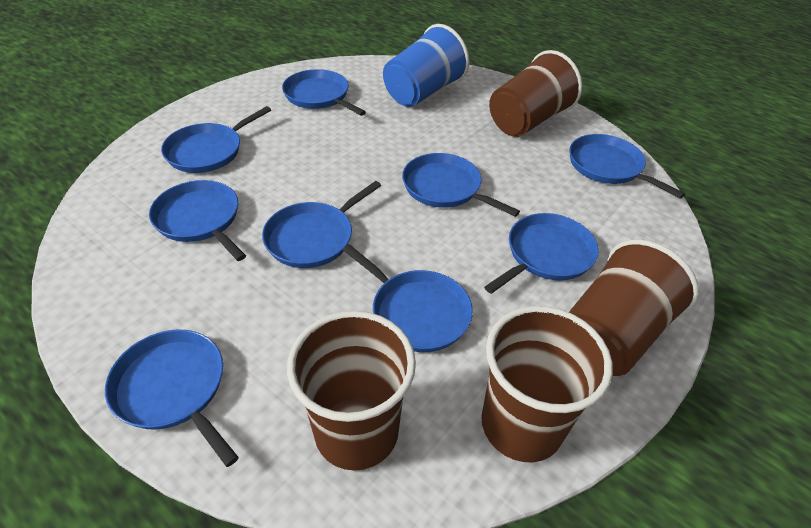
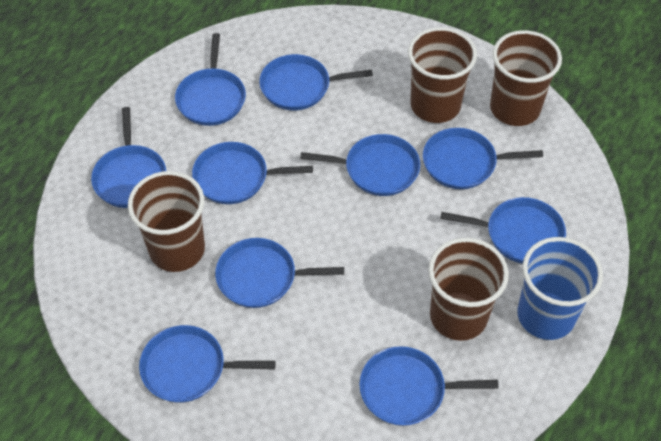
blue pan: 9 -> 10

